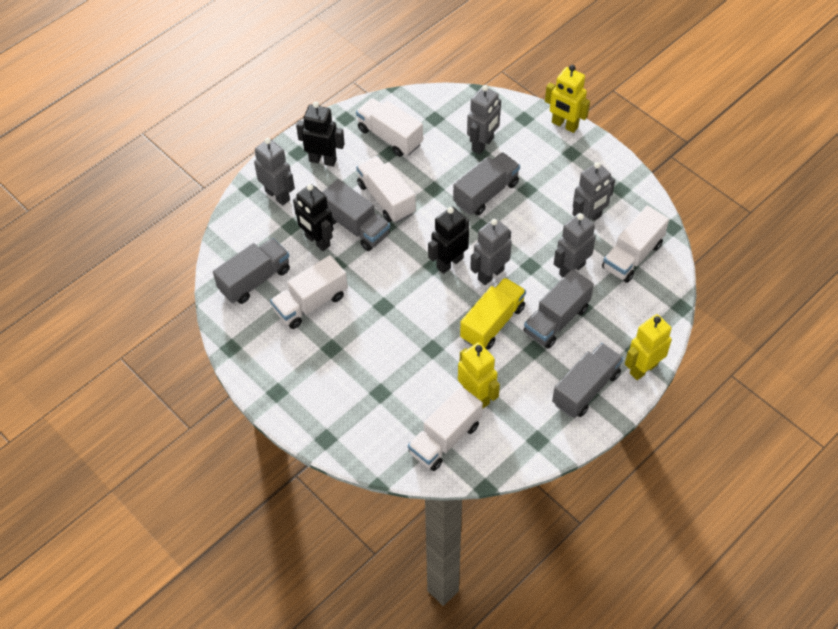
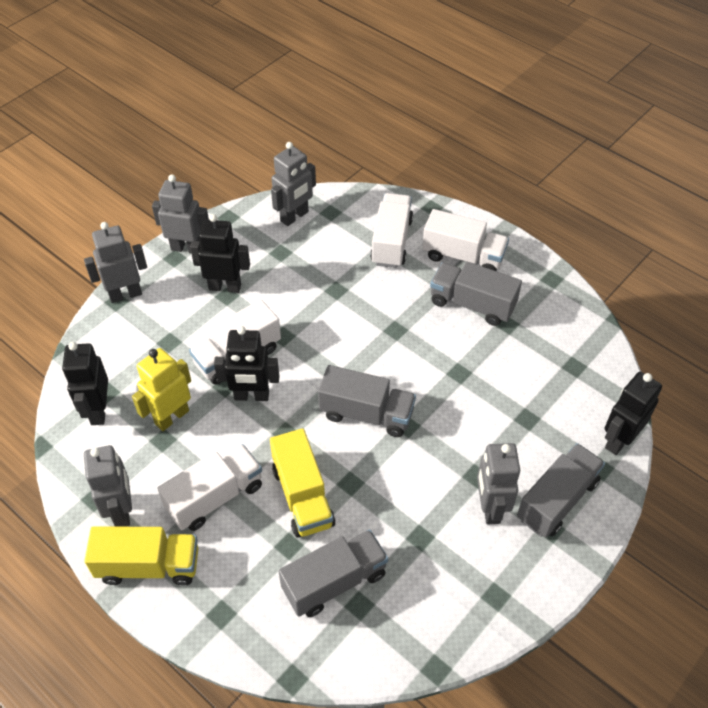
black robot: 3 -> 4
grey truck: 5 -> 4
white truck: 5 -> 4
yellow robot: 3 -> 1
yellow truck: 1 -> 2

